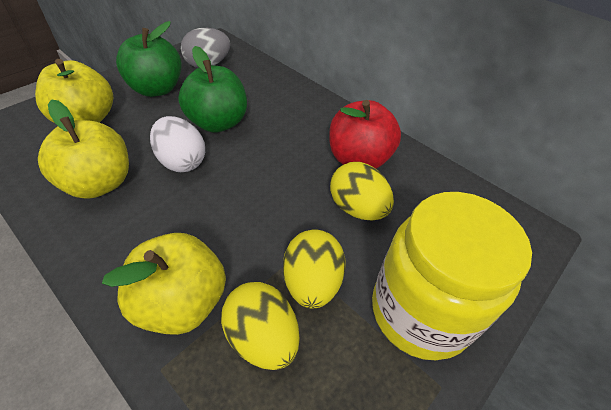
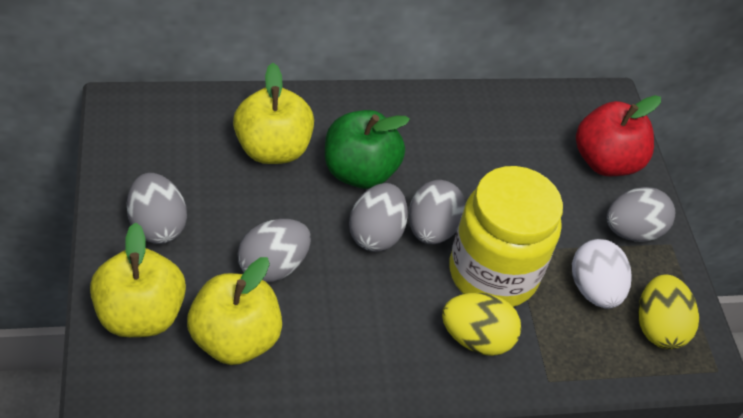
green apple: 2 -> 1
grey egg: 1 -> 5
yellow egg: 3 -> 2

